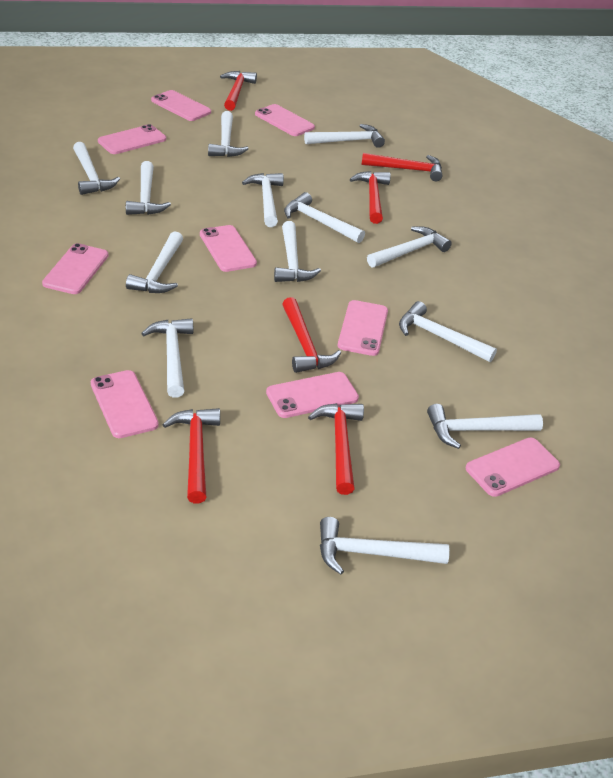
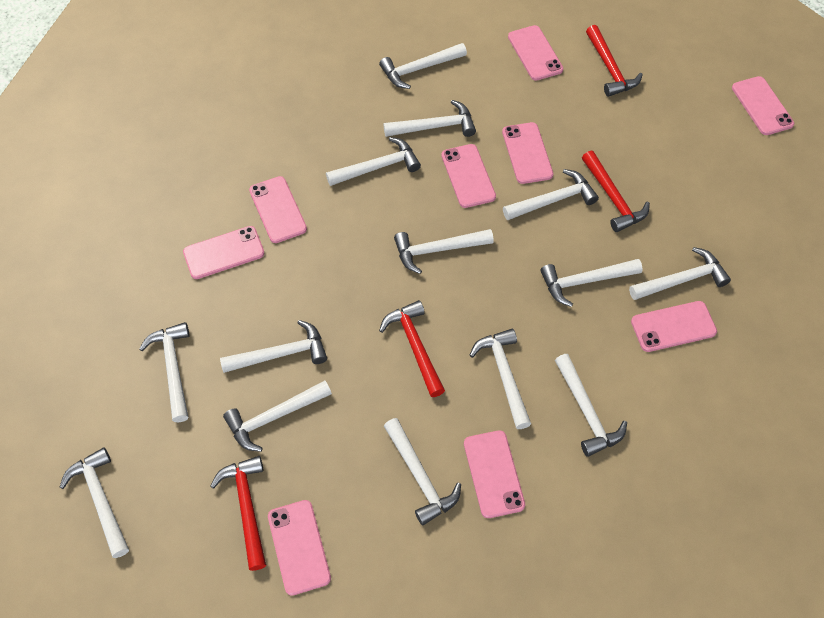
red hammer: 6 -> 4
white hammer: 13 -> 14

